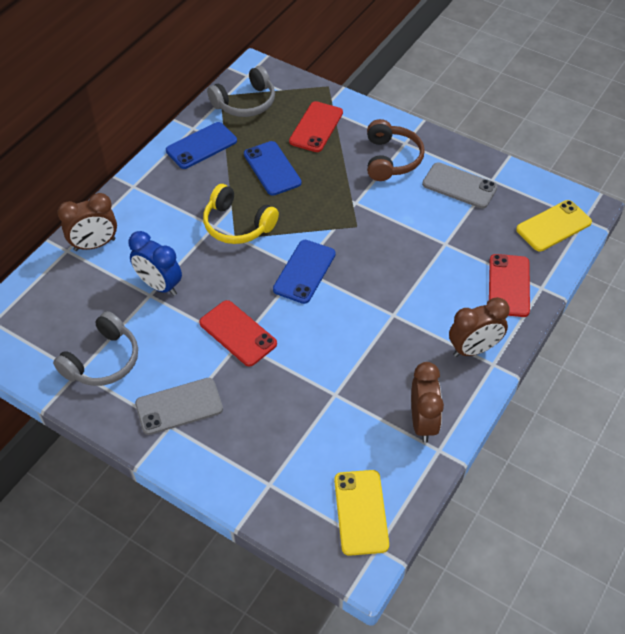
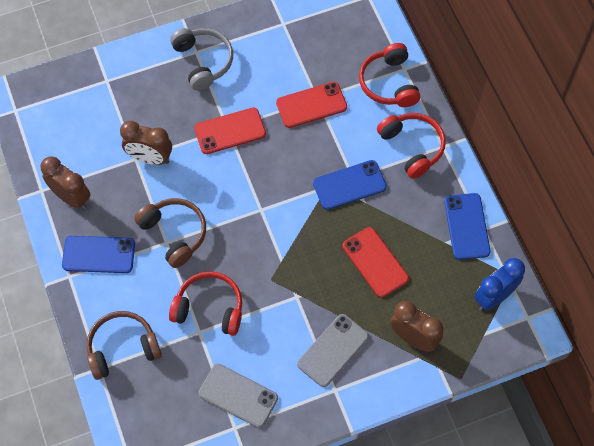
brown headphones: 1 -> 2
grey headphones: 2 -> 1
red headphones: 0 -> 3
yellow headphones: 1 -> 0
yellow phone: 2 -> 0

